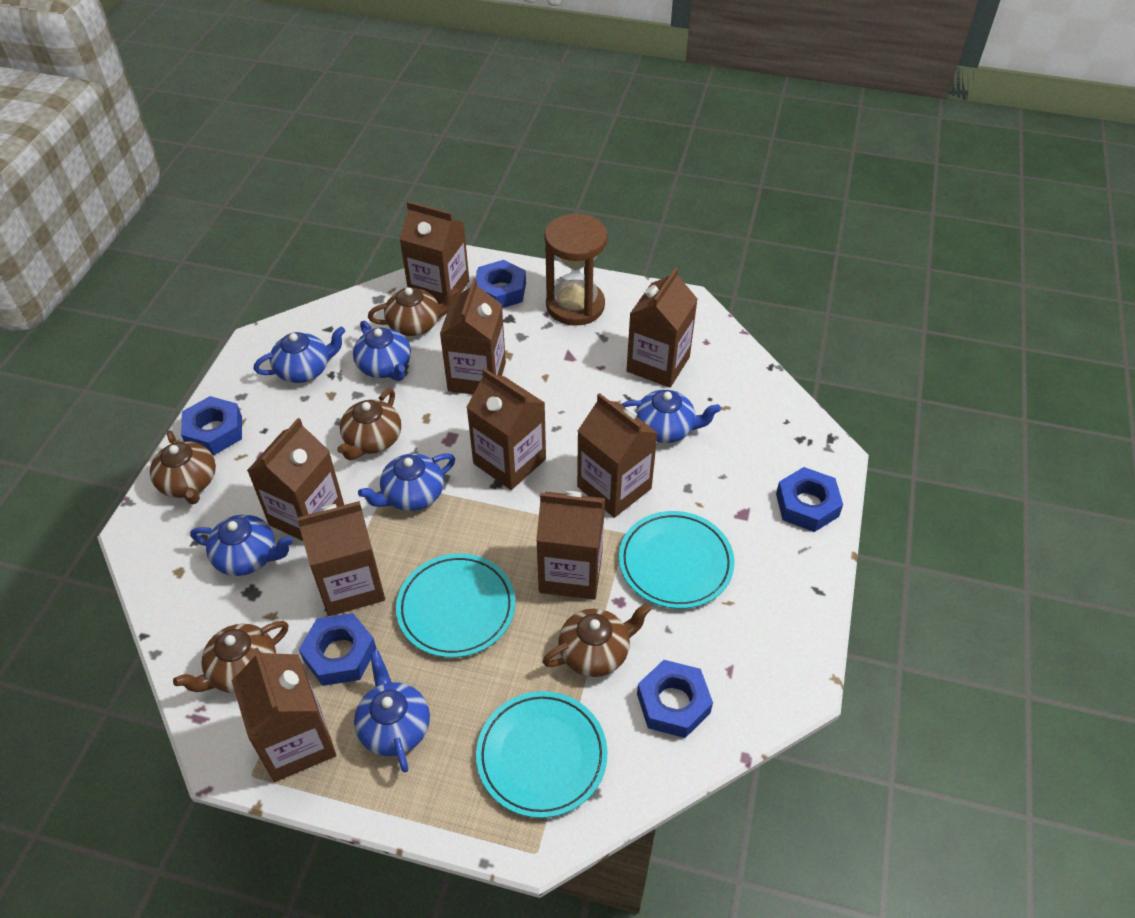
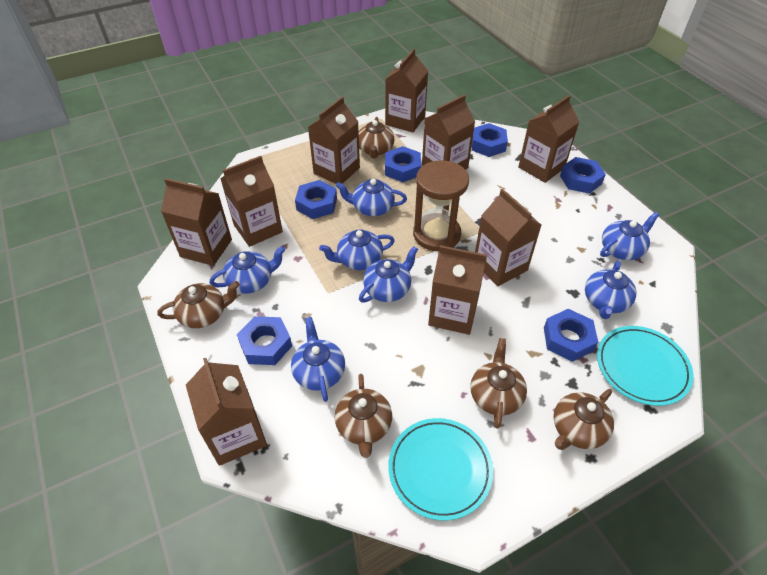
blue nut: 5 -> 6
blue teapot: 6 -> 7
turquoise plate: 3 -> 2

